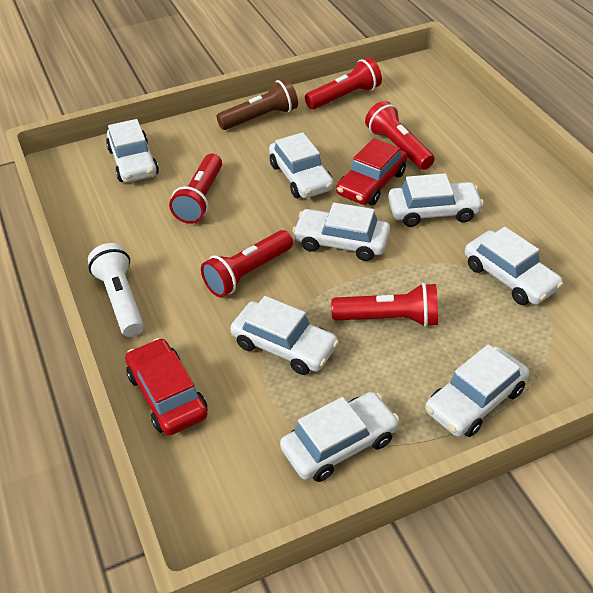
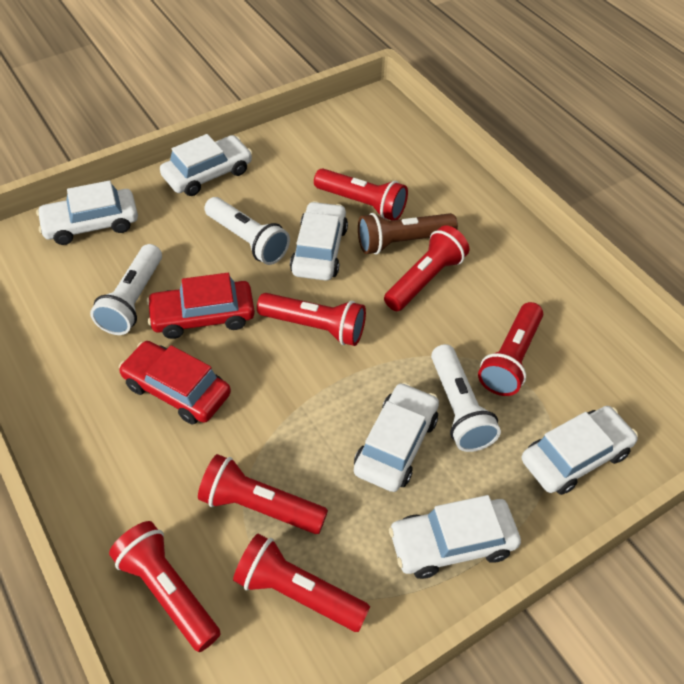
red flashlight: 5 -> 7
white car: 8 -> 6
white flashlight: 1 -> 3

